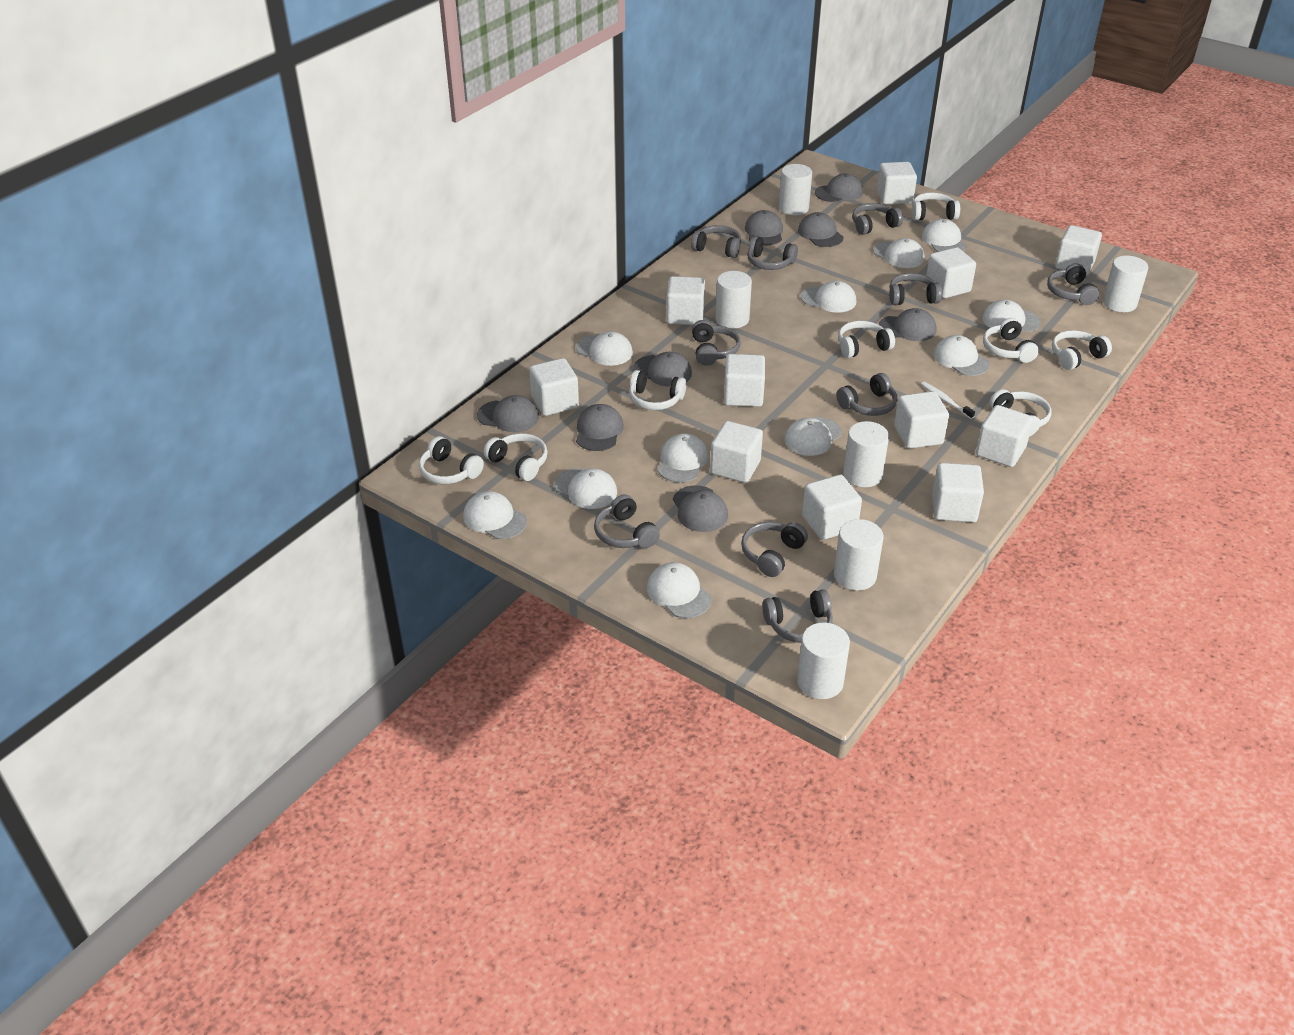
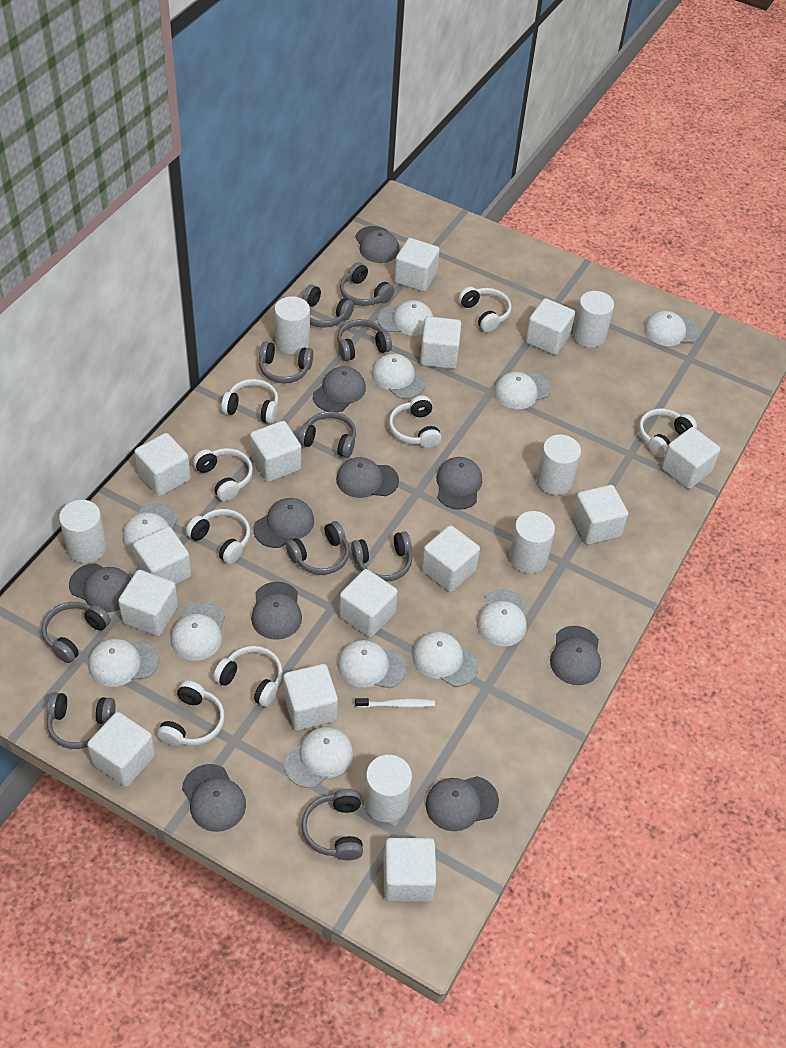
grey cap: 8 -> 10
white cube: 11 -> 14

